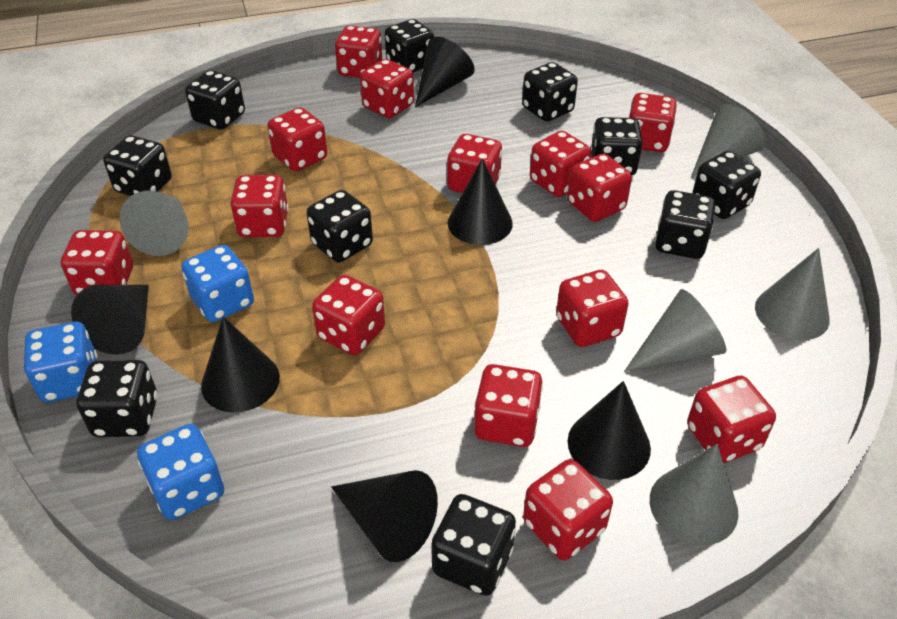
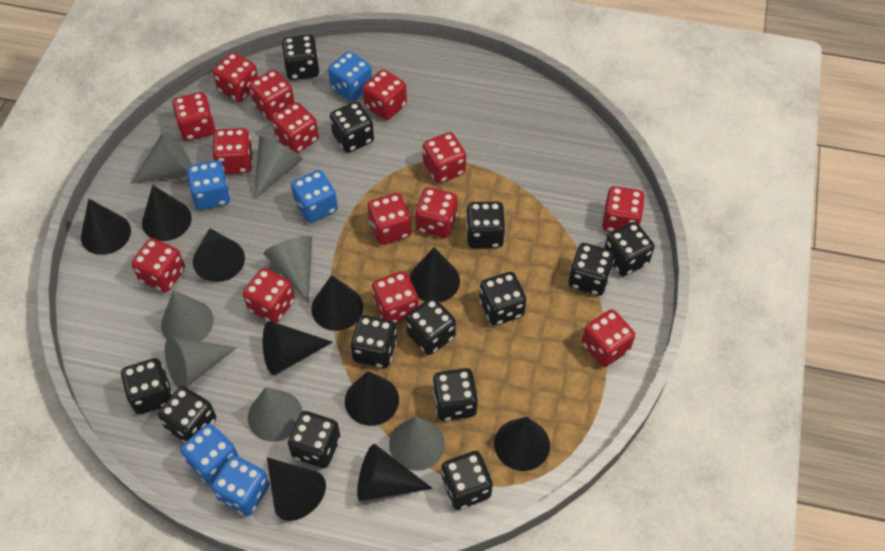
black cone: 6 -> 10
black dice: 10 -> 13
blue dice: 3 -> 5
grey cone: 5 -> 7

